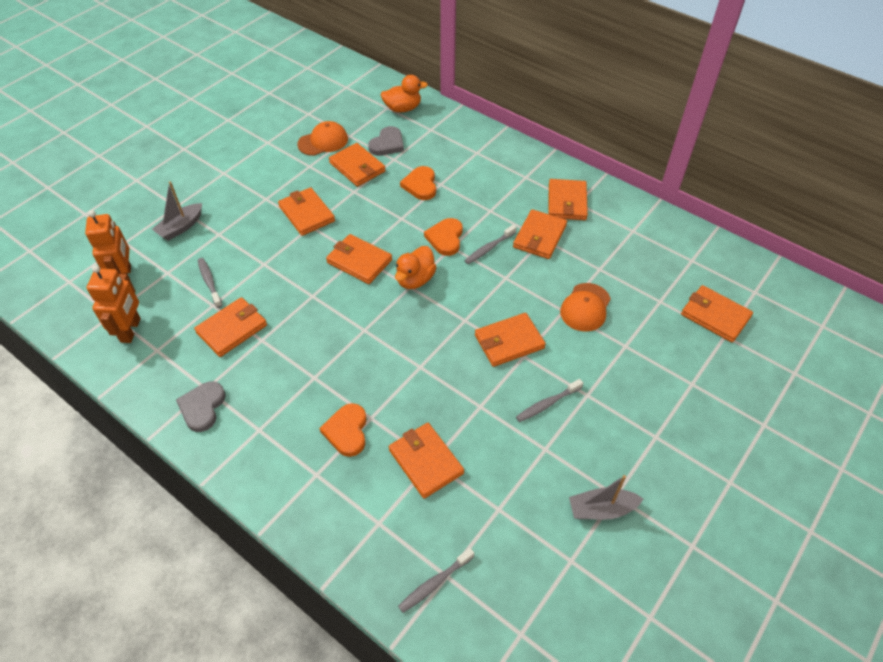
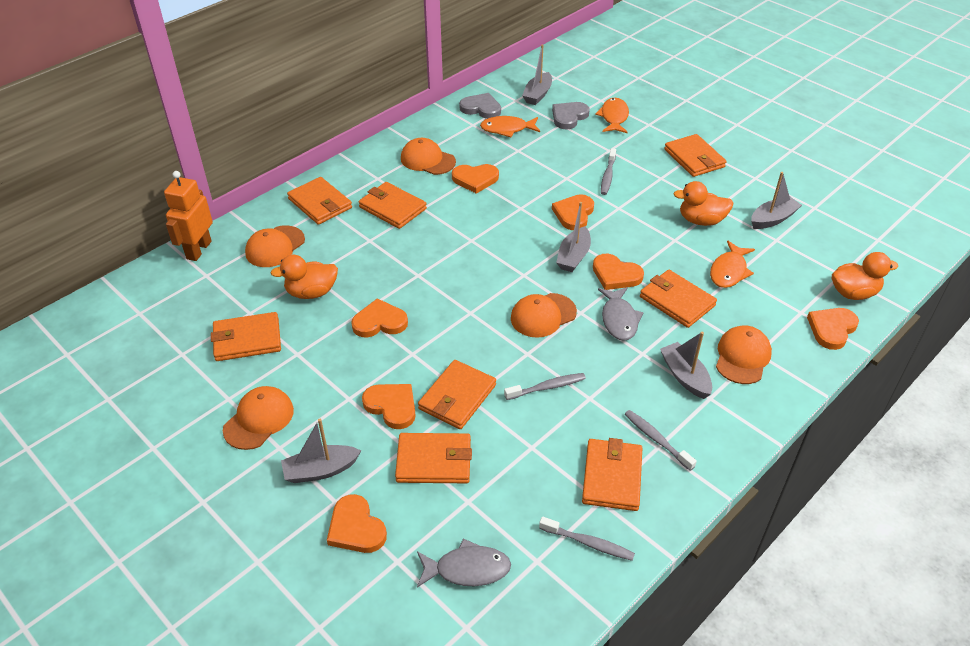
grey boat: 2 -> 5
grey fish: 0 -> 2
orange cap: 2 -> 5
orange duck: 2 -> 3
orange fish: 0 -> 3
orange heart: 3 -> 7
orange robot: 2 -> 1
orange wallet: 9 -> 8

